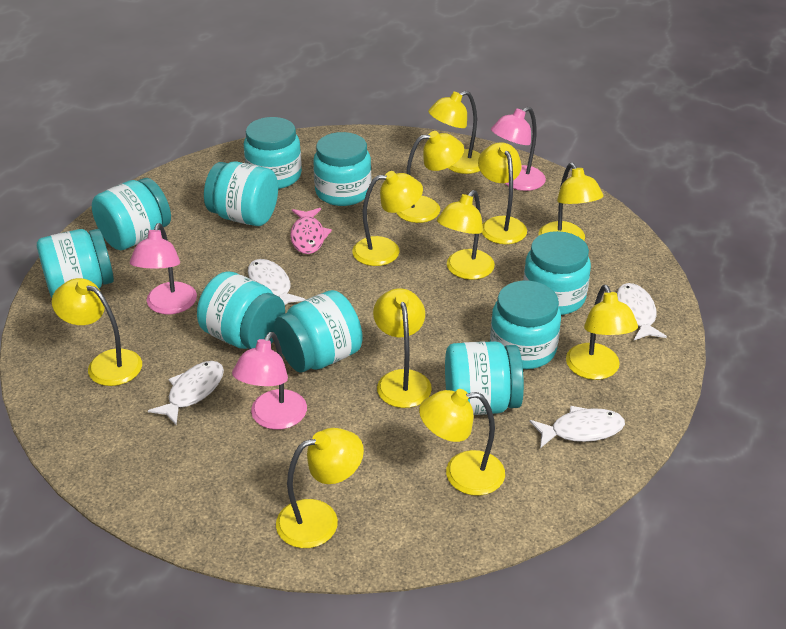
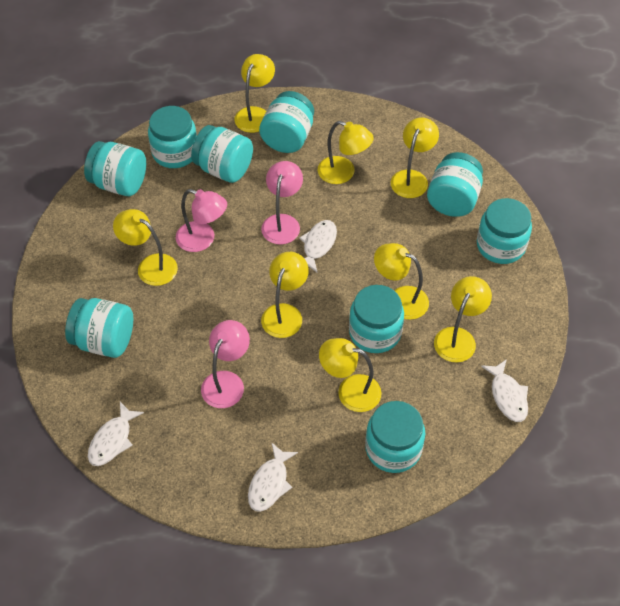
pink fish: 1 -> 0
turquoise jar: 10 -> 9
yellow lamp: 11 -> 8

